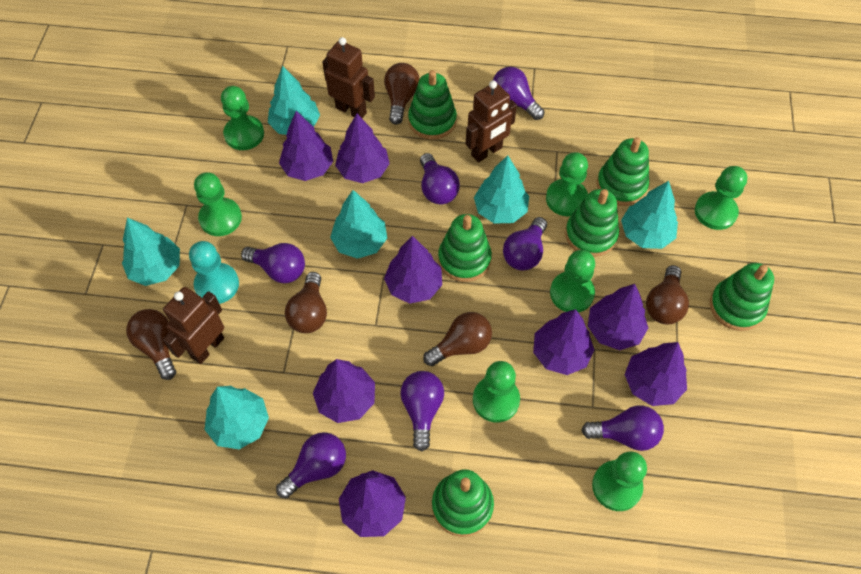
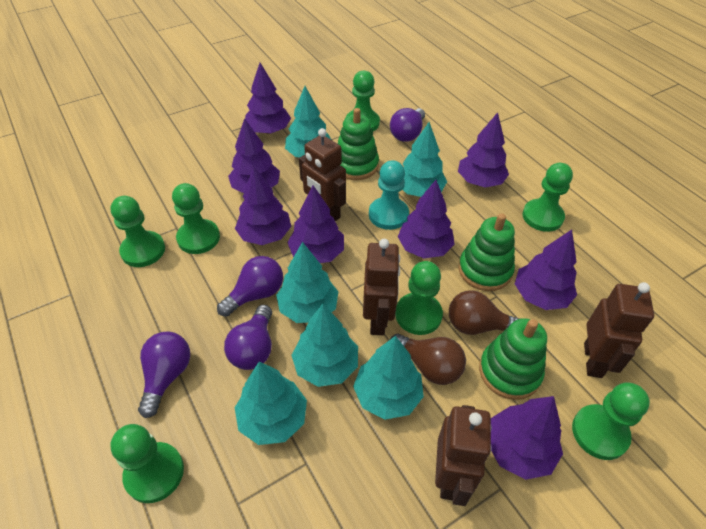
brown light bulb: 5 -> 2
brown robot: 3 -> 4
green stacking toy: 6 -> 3
purple light bulb: 7 -> 4

